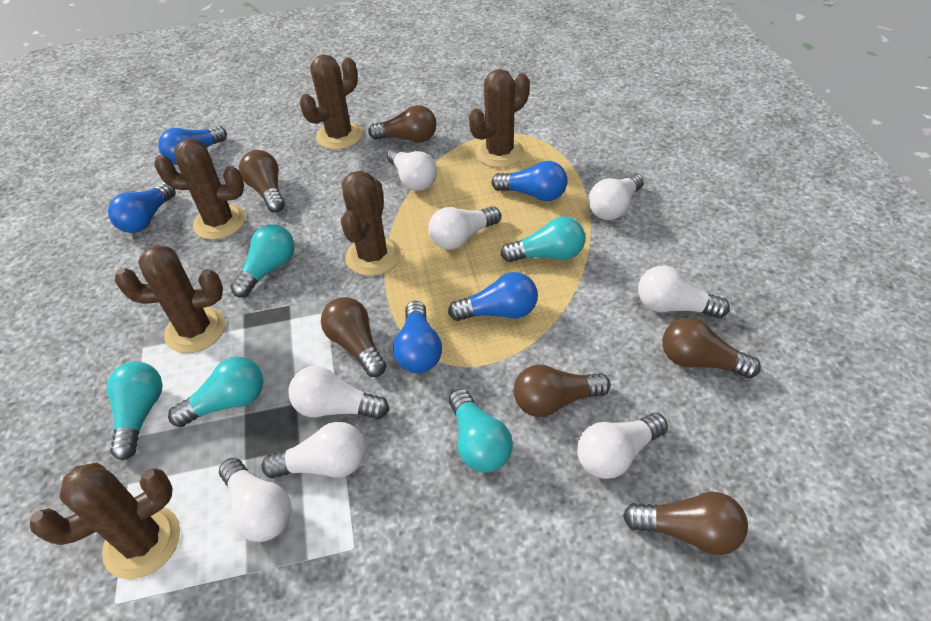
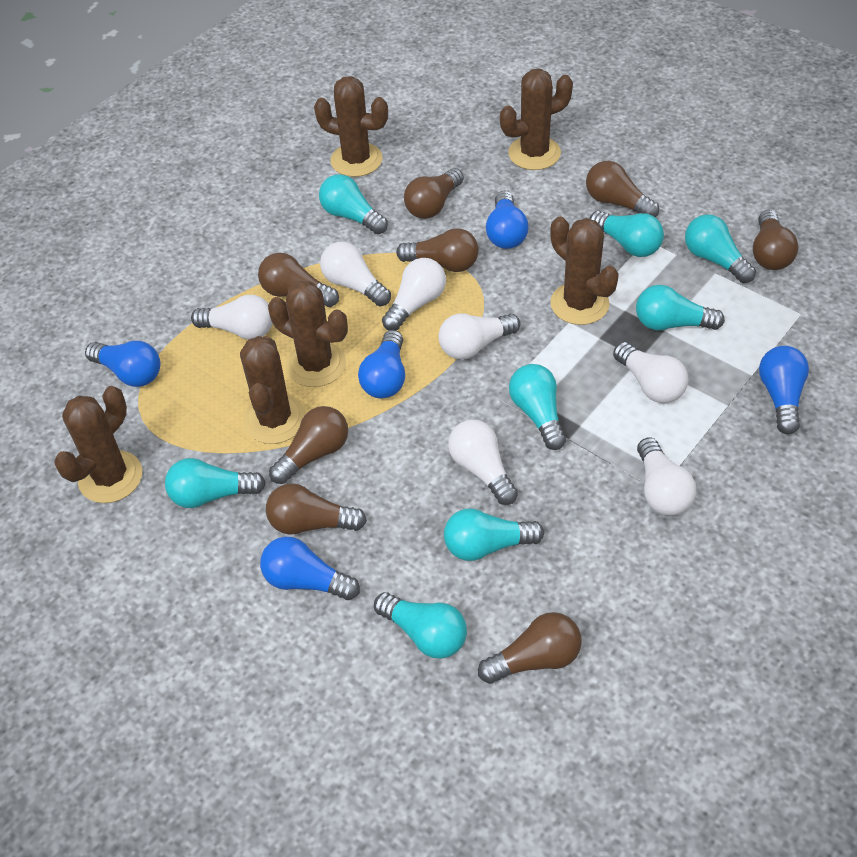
brown light bulb: 6 -> 8
turquoise light bulb: 5 -> 8
white light bulb: 8 -> 7

